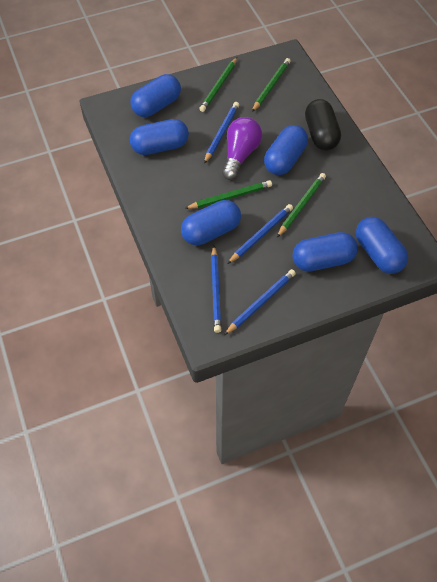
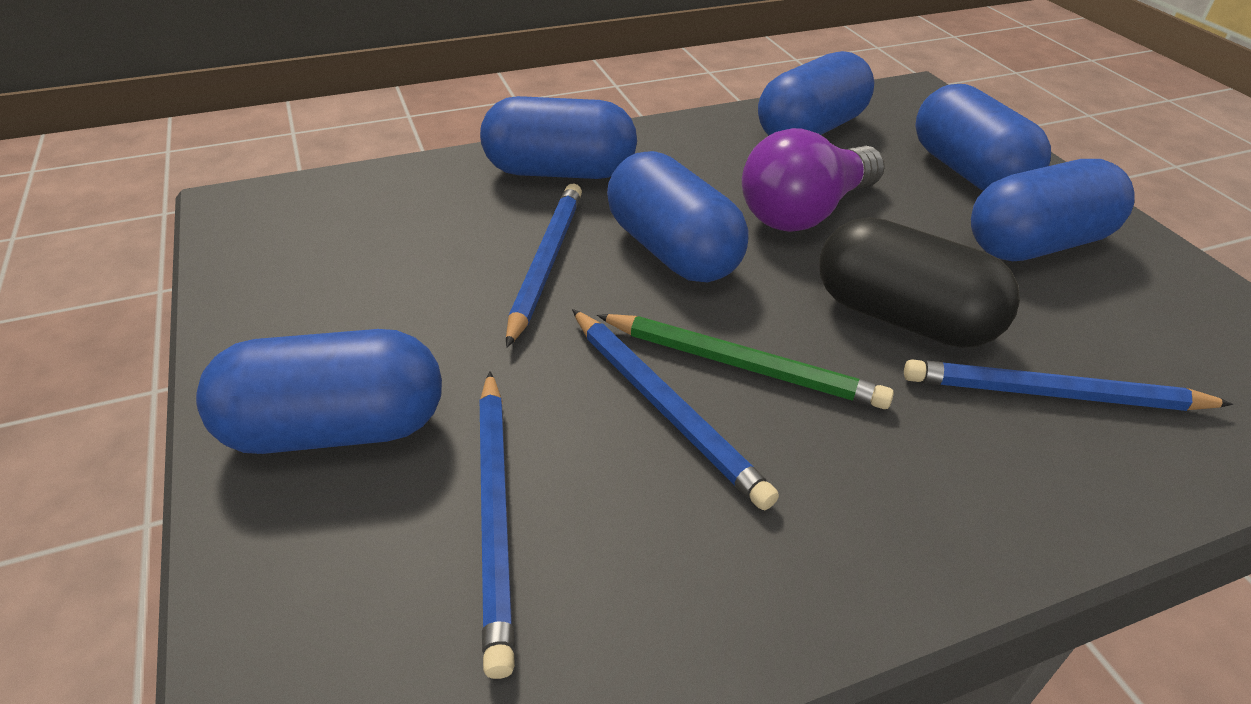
green pencil: 4 -> 1

